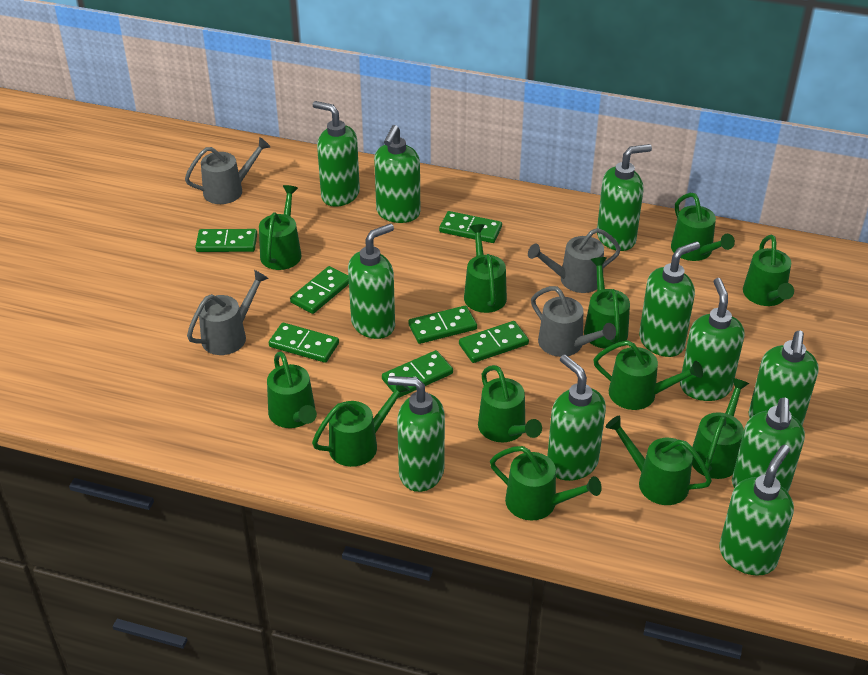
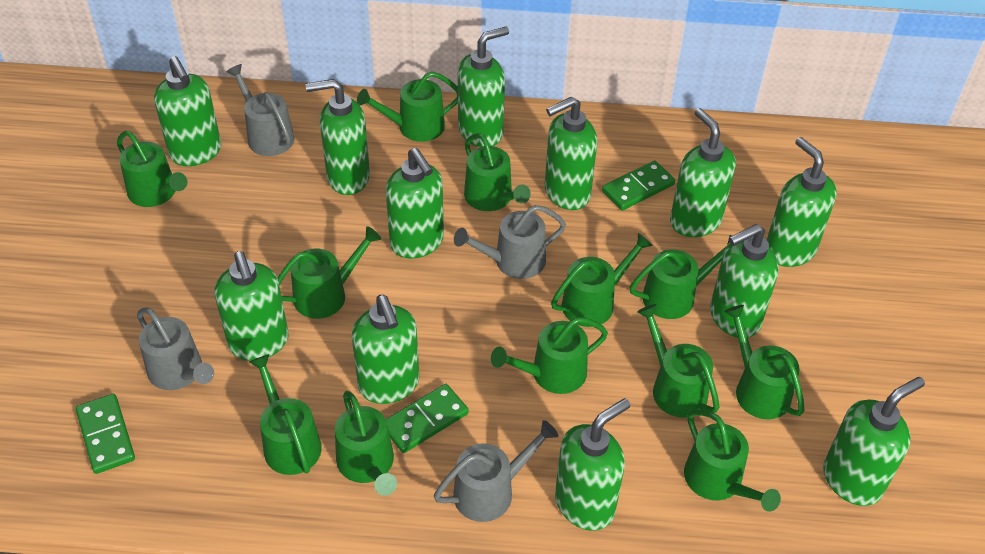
green domino: 7 -> 3
green soap dispenser: 11 -> 12

